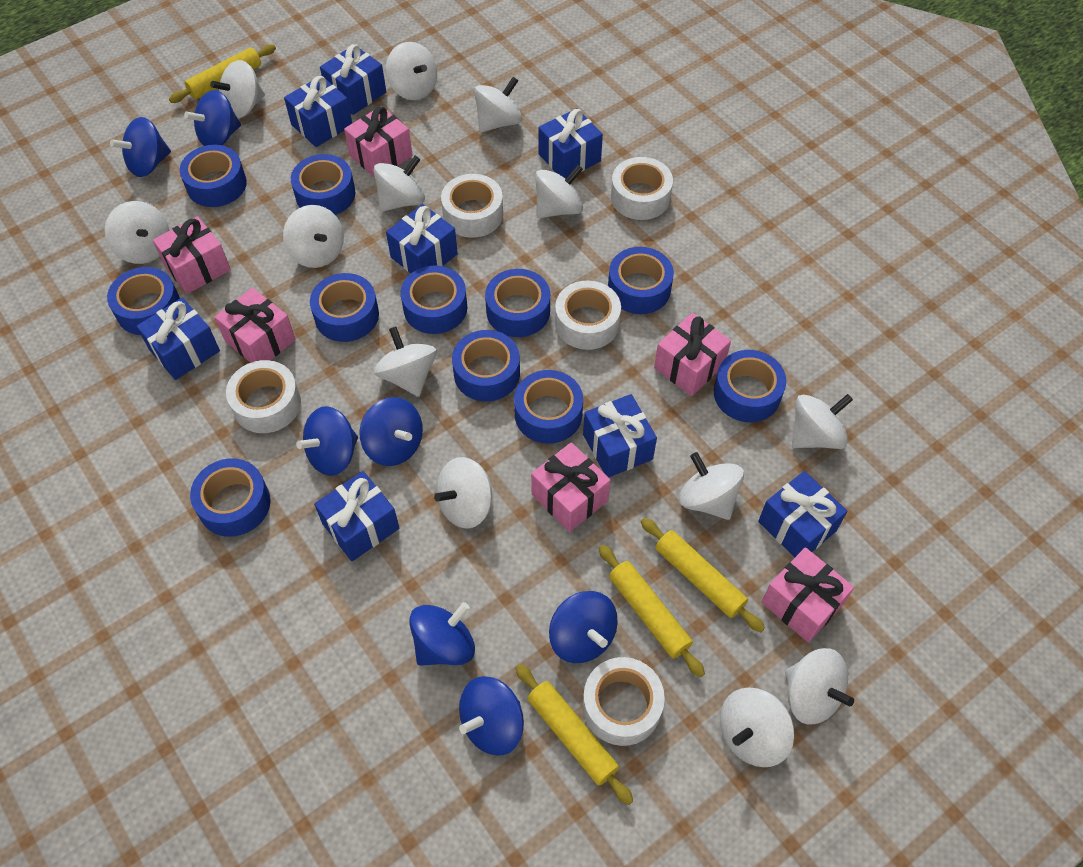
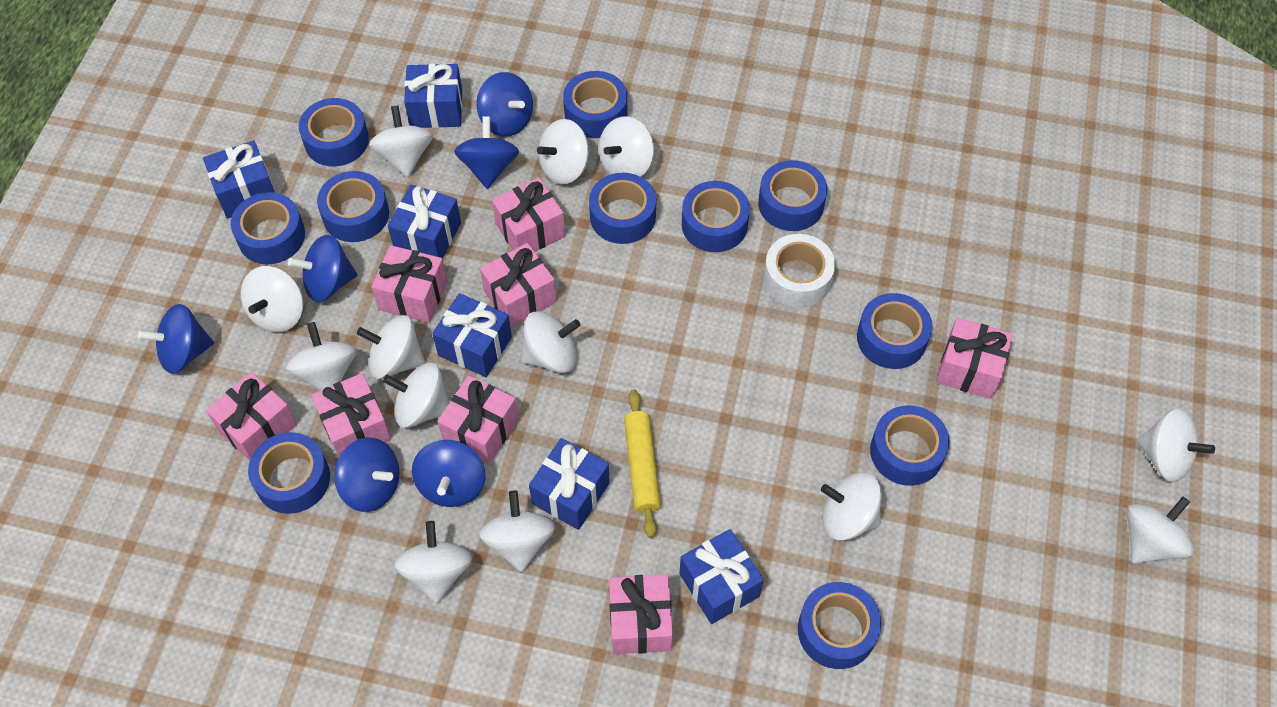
blue gift: 8 -> 6
blue spinning top: 7 -> 6
pink gift: 6 -> 8
white tape: 5 -> 1
yellow rolling pin: 4 -> 1

